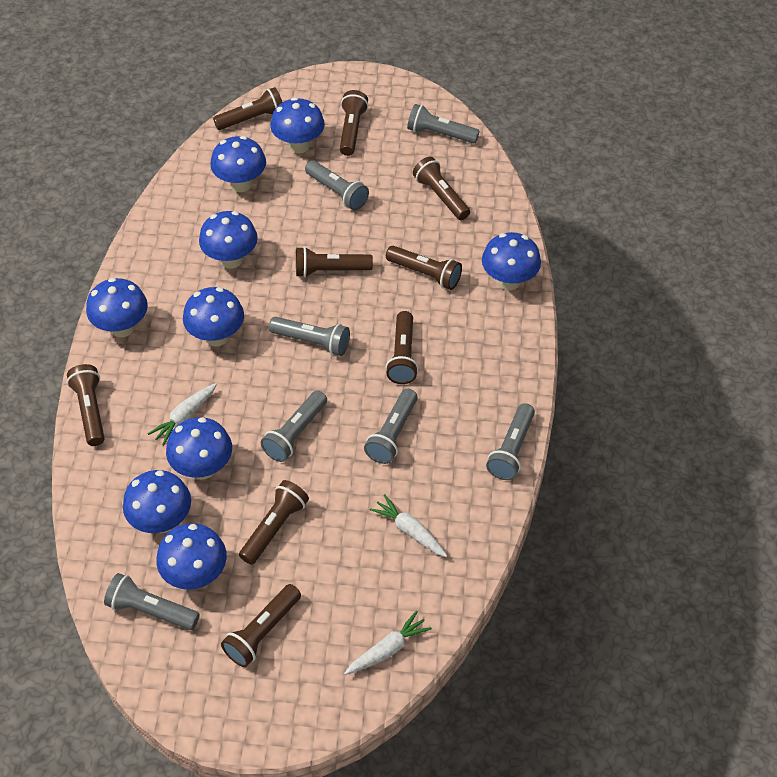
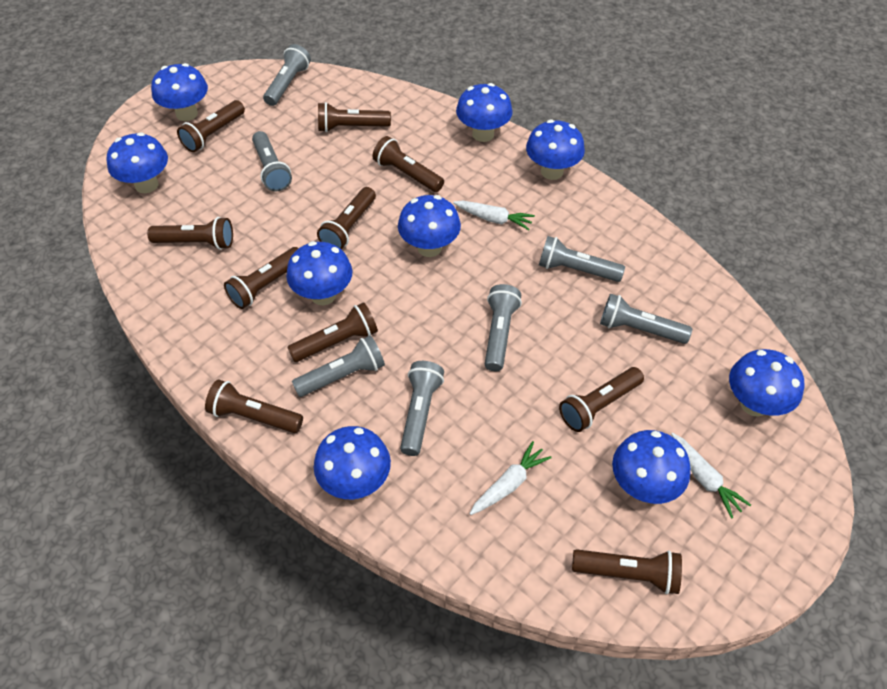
brown flashlight: 9 -> 10

